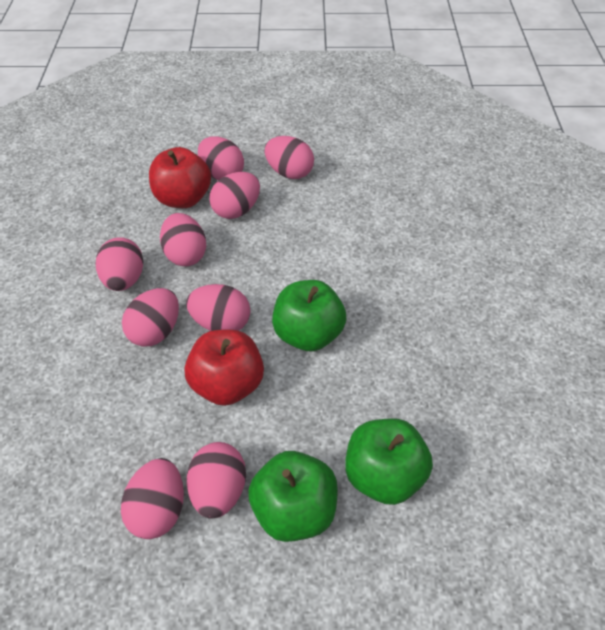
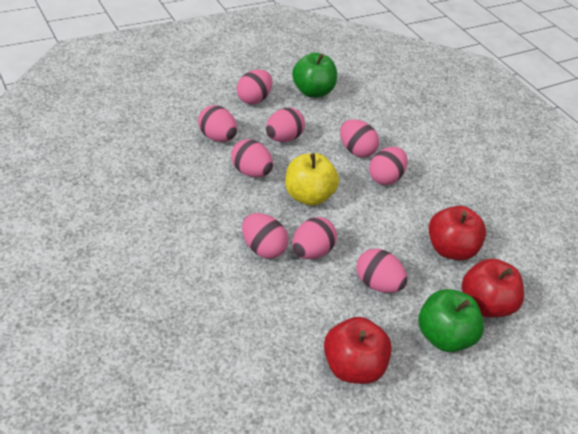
green apple: 3 -> 2
red apple: 2 -> 3
yellow apple: 0 -> 1

